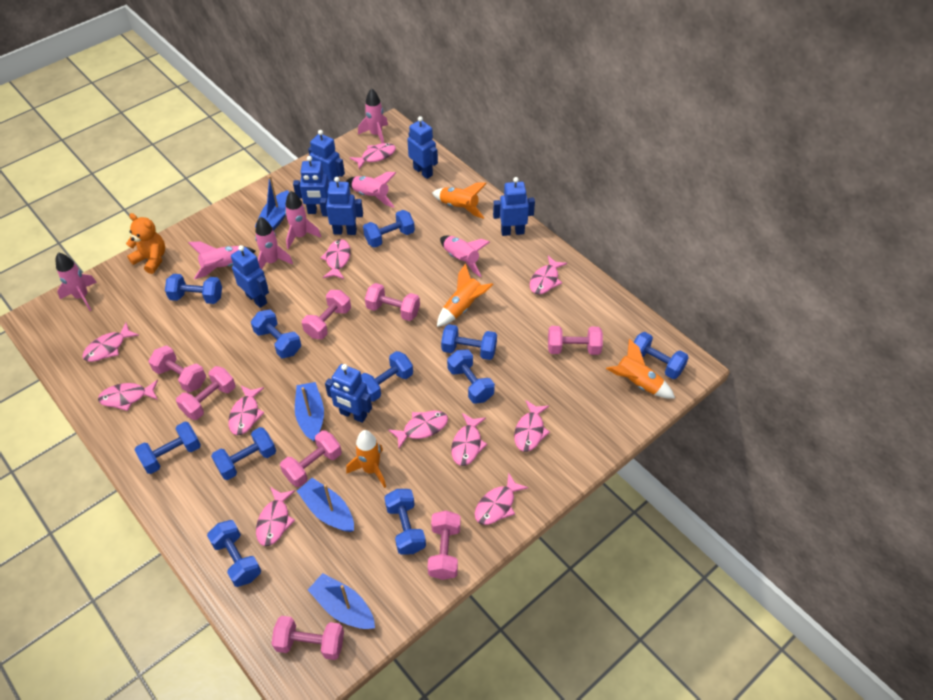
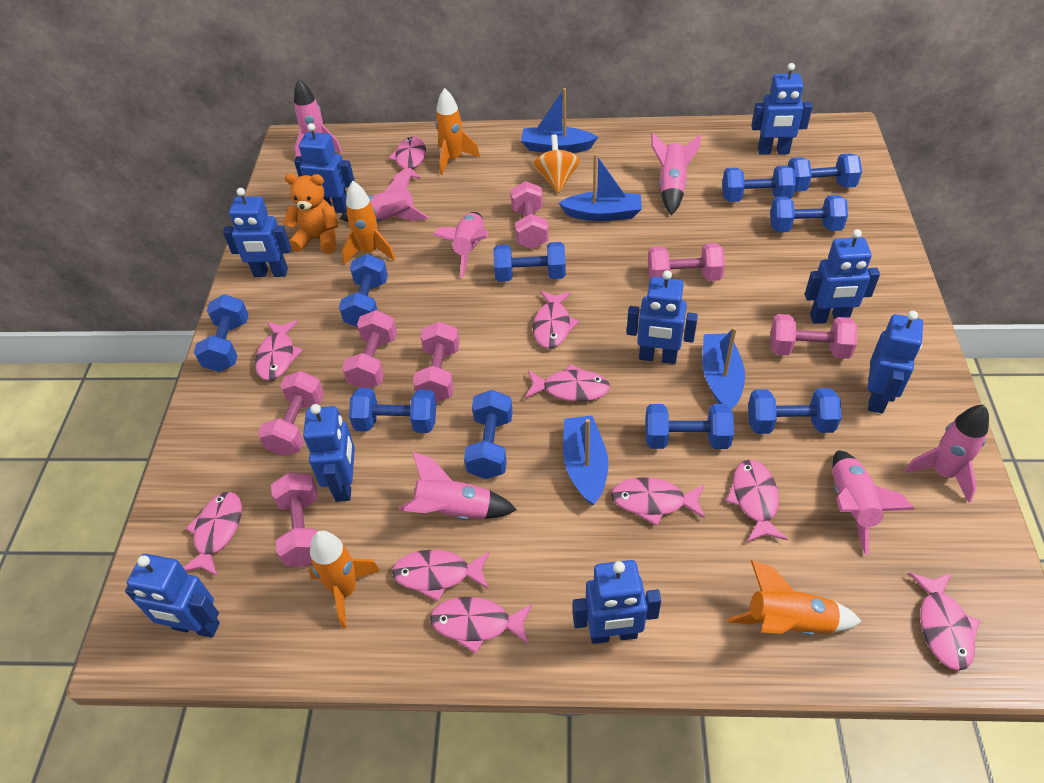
blue dumbbell: 11 -> 10
blue robot: 7 -> 9
orange spinning top: 0 -> 1
pink dumbbell: 8 -> 7
pink fish: 11 -> 10

